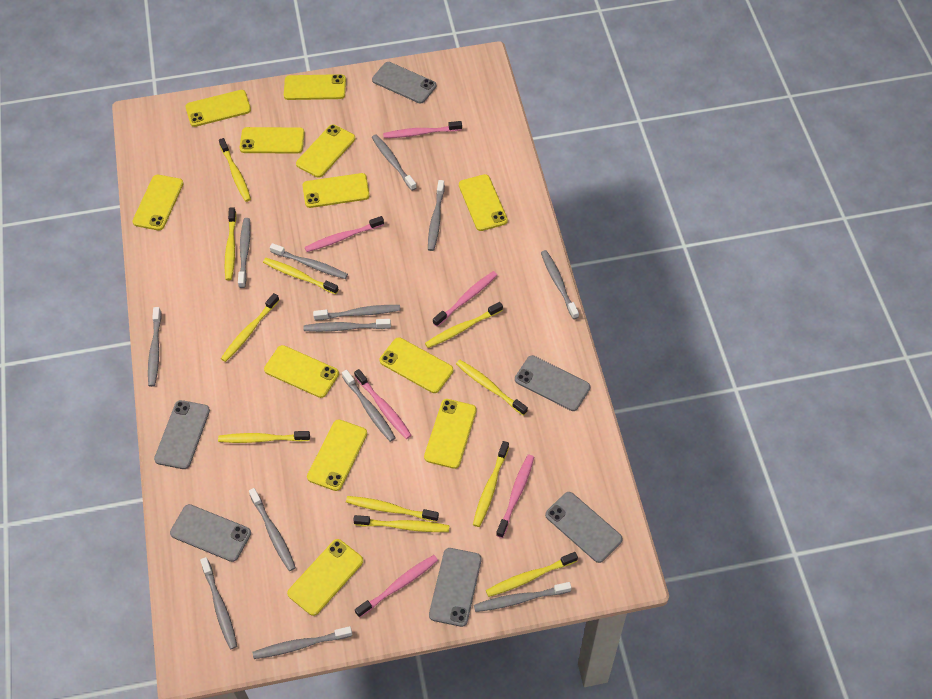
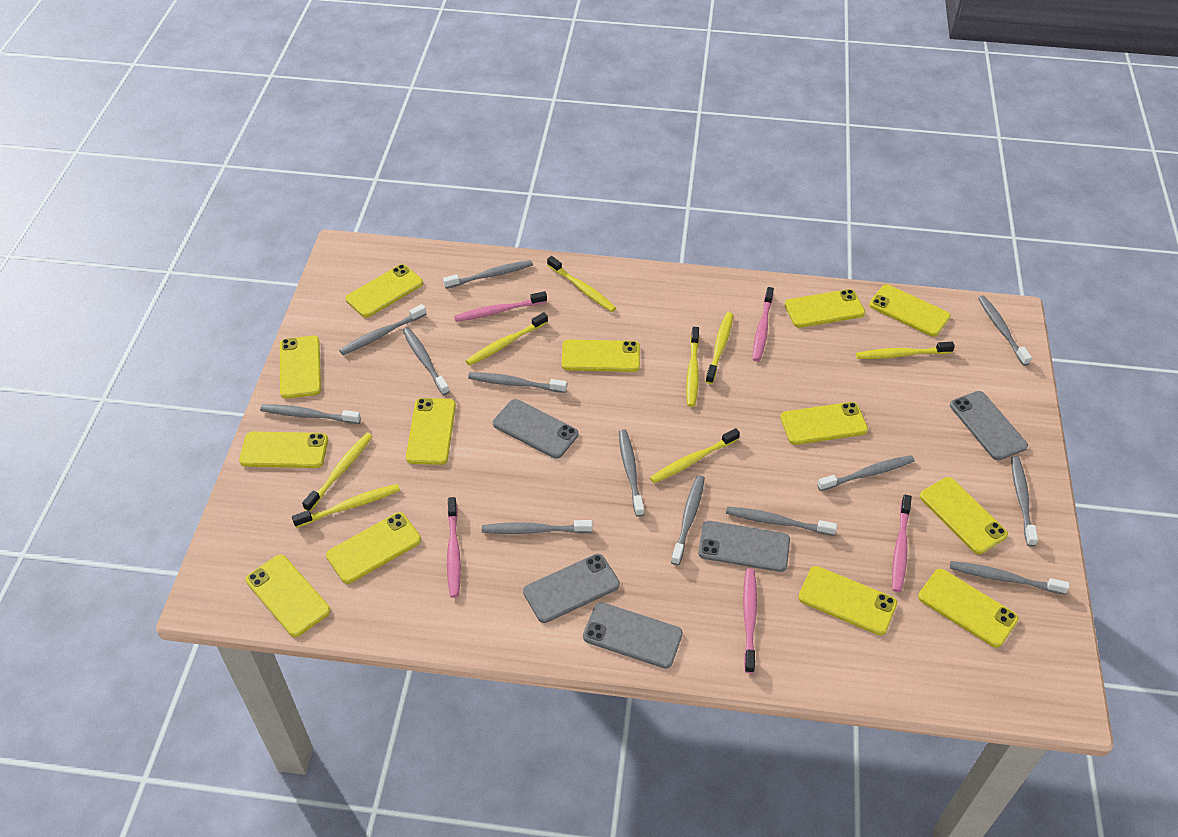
grey phone: 6 -> 5
pink toothbrush: 6 -> 5
yellow phone: 12 -> 13
yellow toothbrush: 11 -> 8

